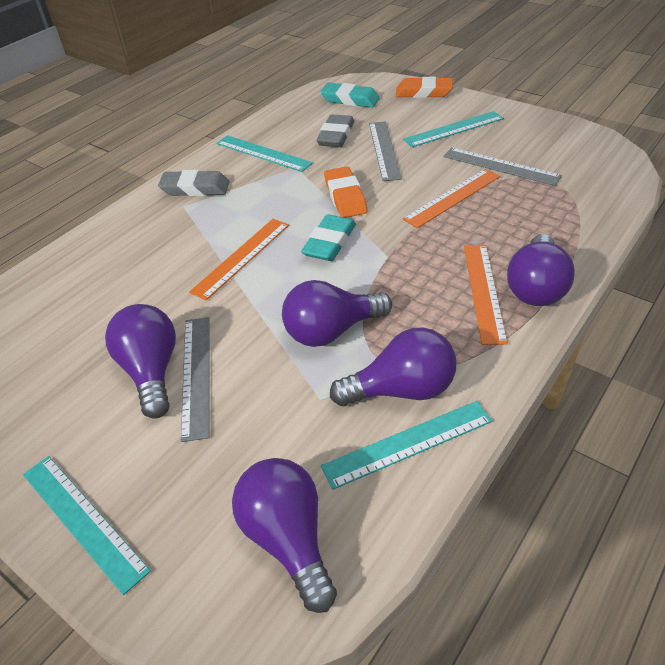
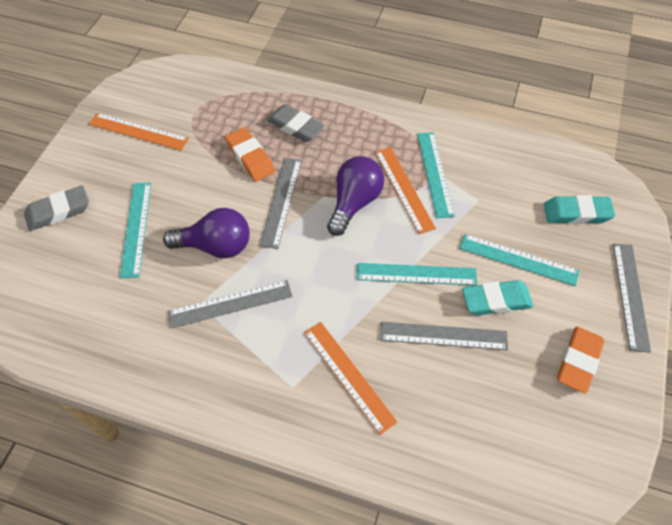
grey ruler: 3 -> 4
purple light bulb: 5 -> 2

